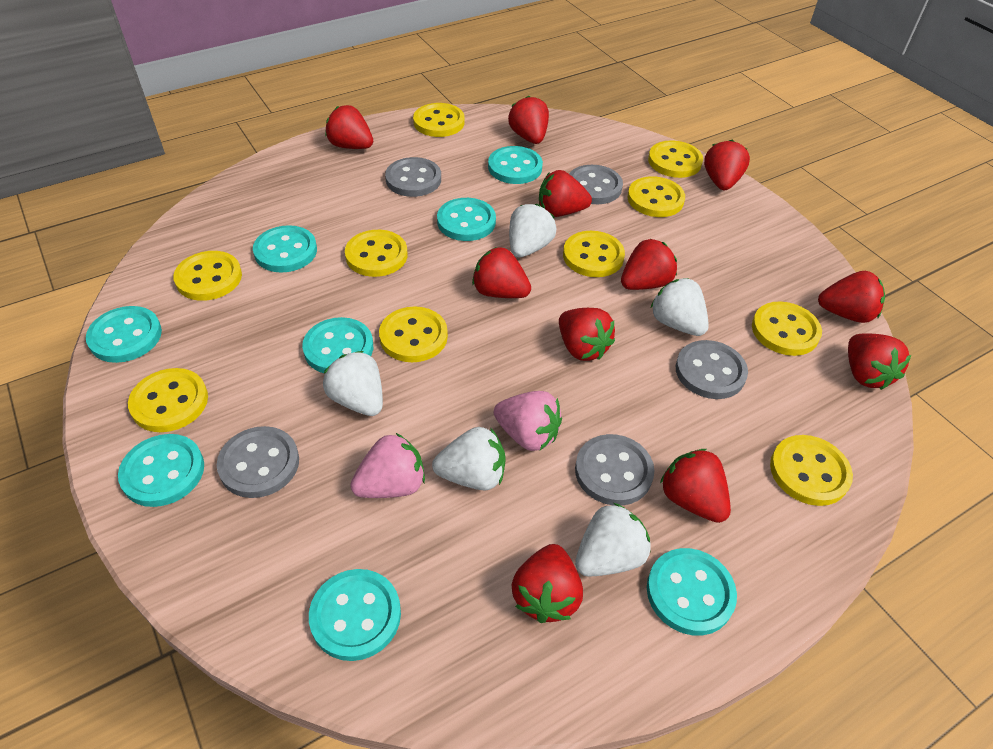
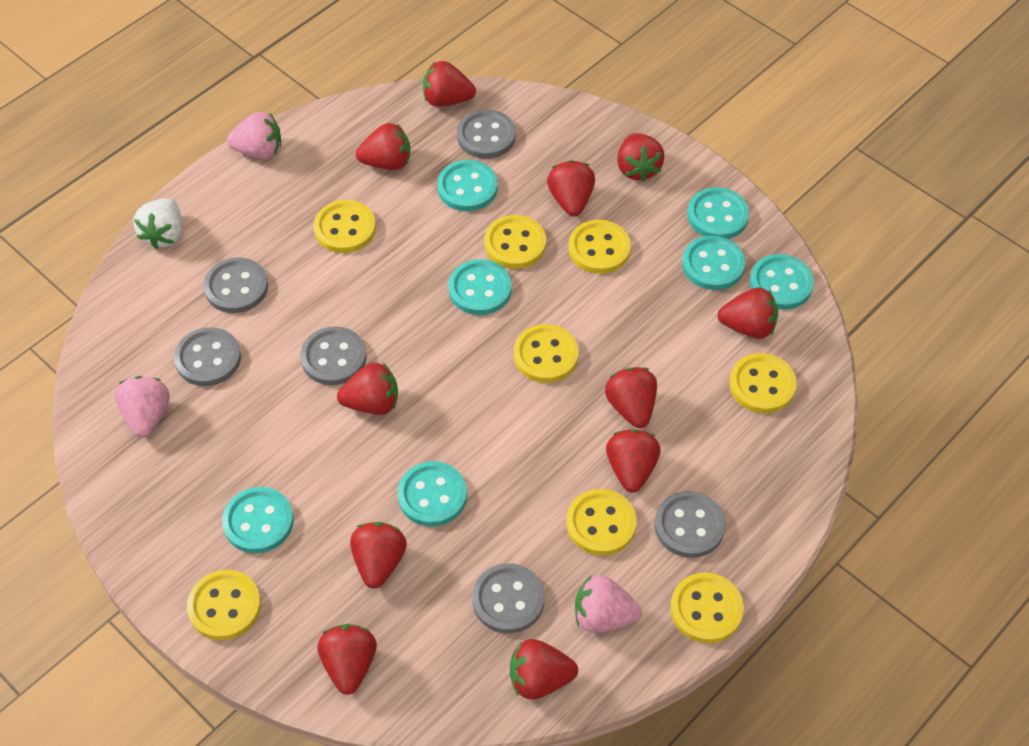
grey button: 5 -> 6
pink strawberry: 2 -> 3
turquoise button: 8 -> 7
white strawberry: 5 -> 1
yellow button: 10 -> 8

